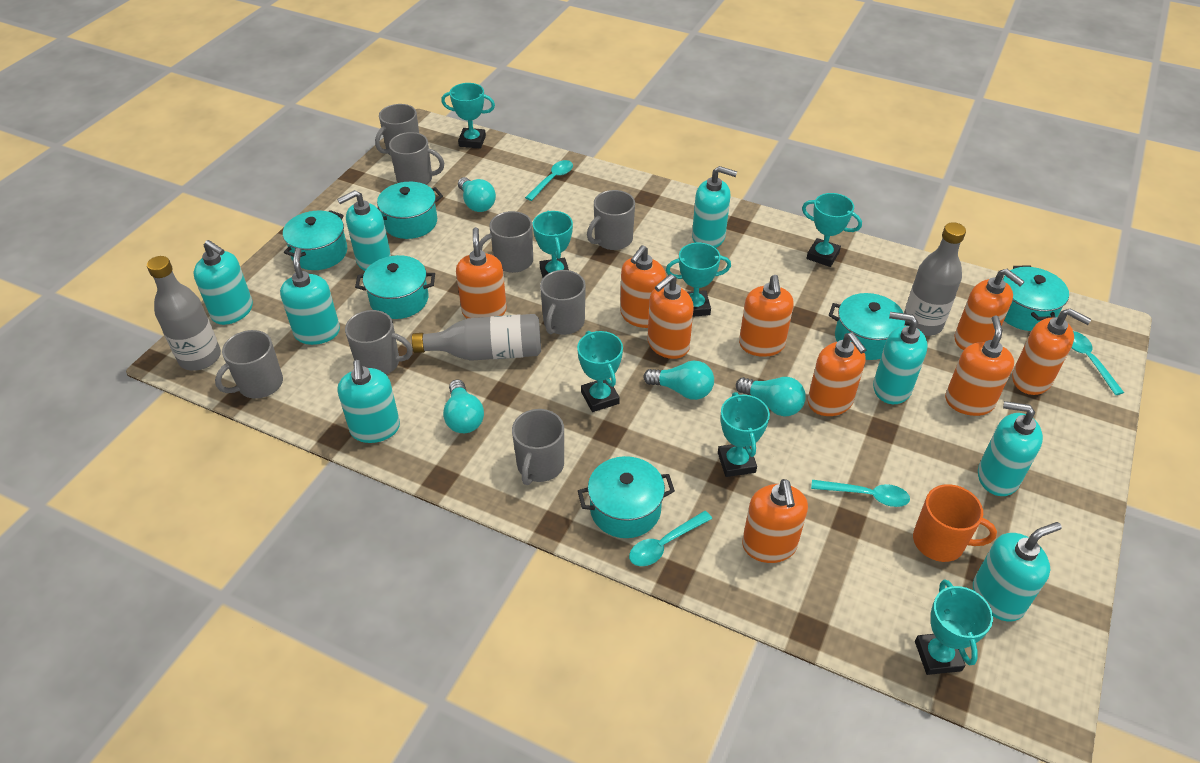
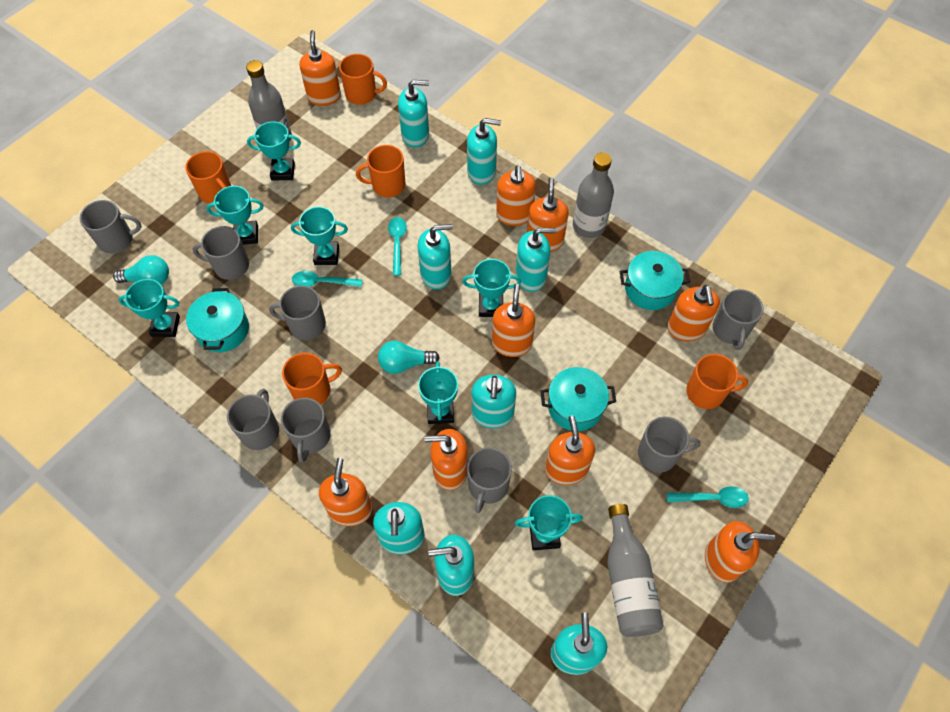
orange mug: 1 -> 5
turquoise light bulb: 4 -> 2
turquoise pot: 6 -> 3
turquoise spoon: 4 -> 3

